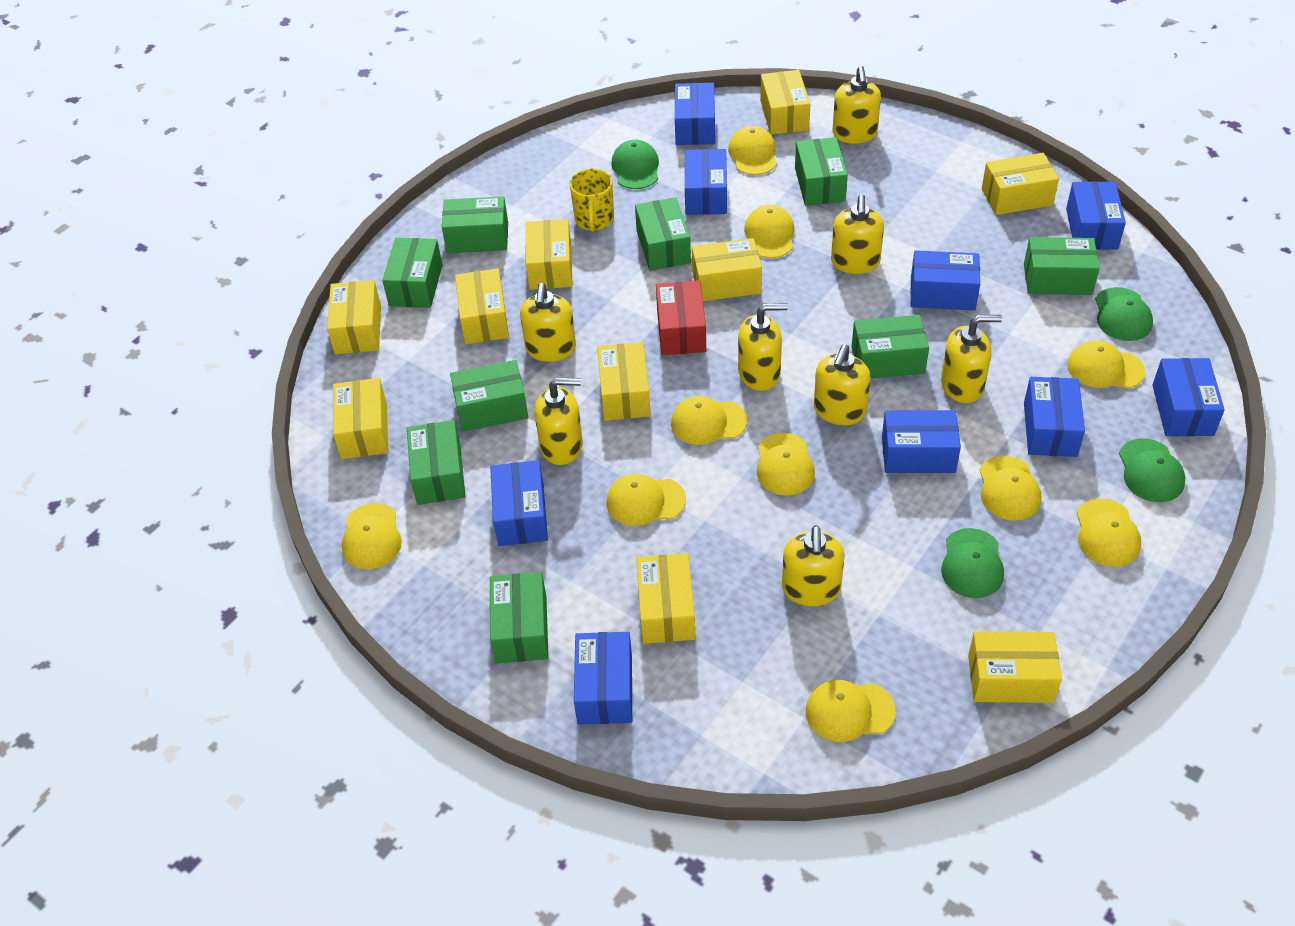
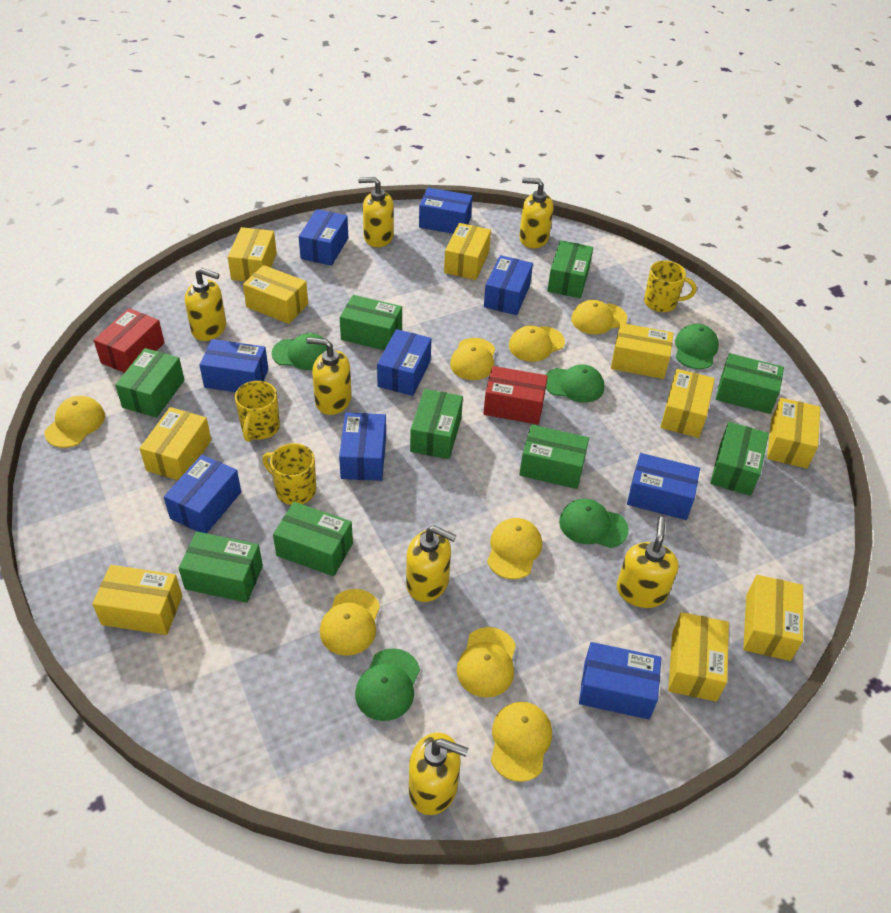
green cap: 4 -> 5
red box: 1 -> 2
yellow cap: 10 -> 8
yellow mug: 1 -> 3
yellow soap dispenser: 8 -> 7

